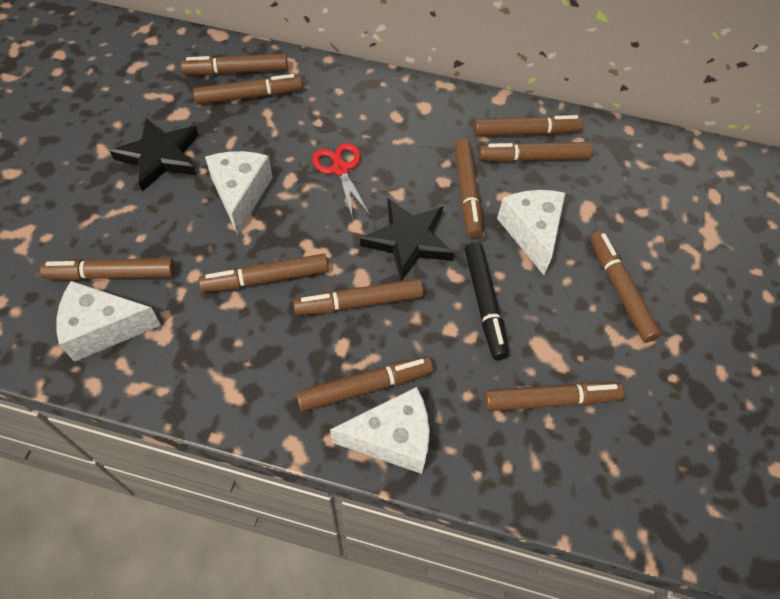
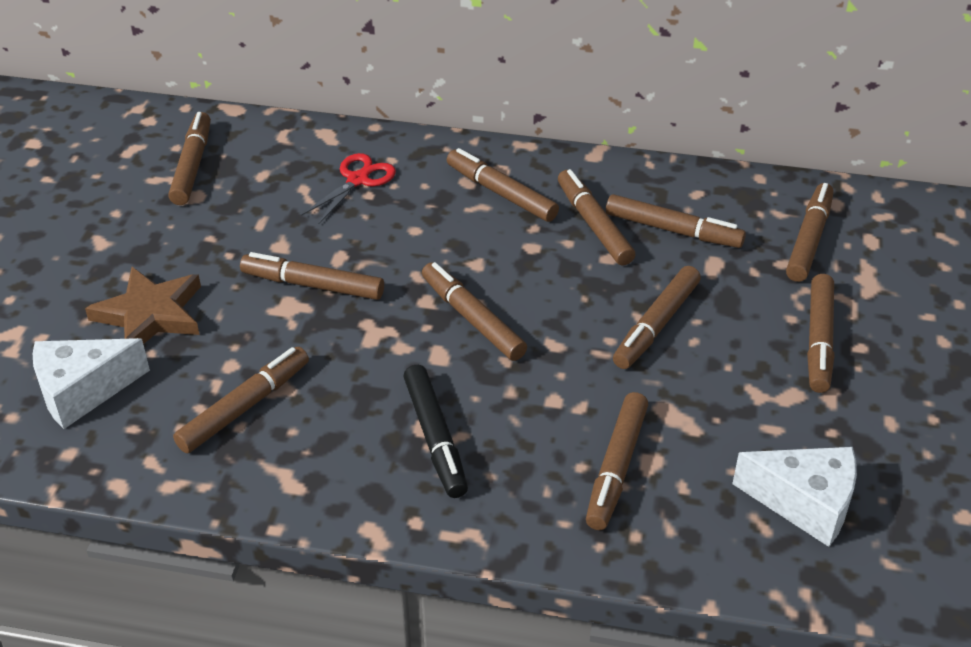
black star: 2 -> 0
brown star: 0 -> 1
white cheese: 4 -> 2

